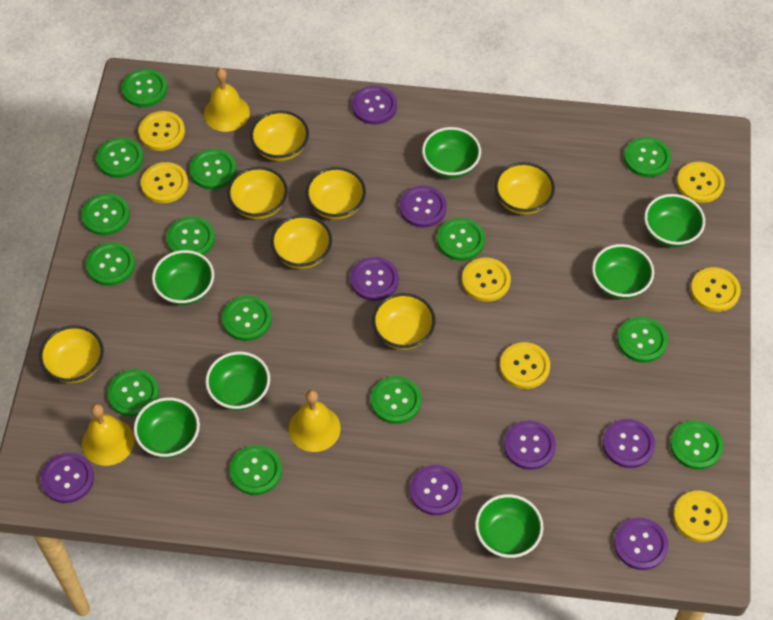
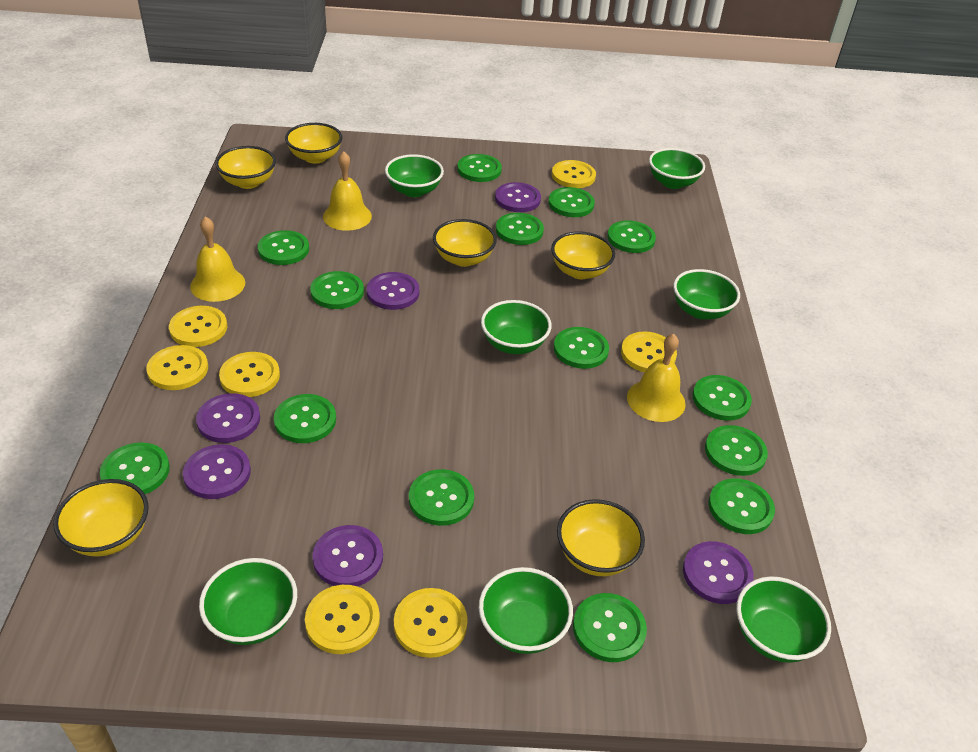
purple button: 8 -> 6
yellow bowl: 7 -> 6

